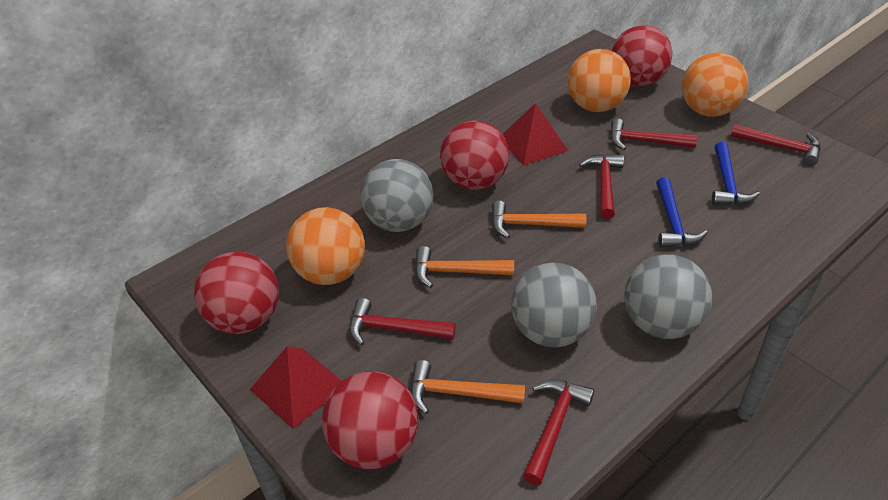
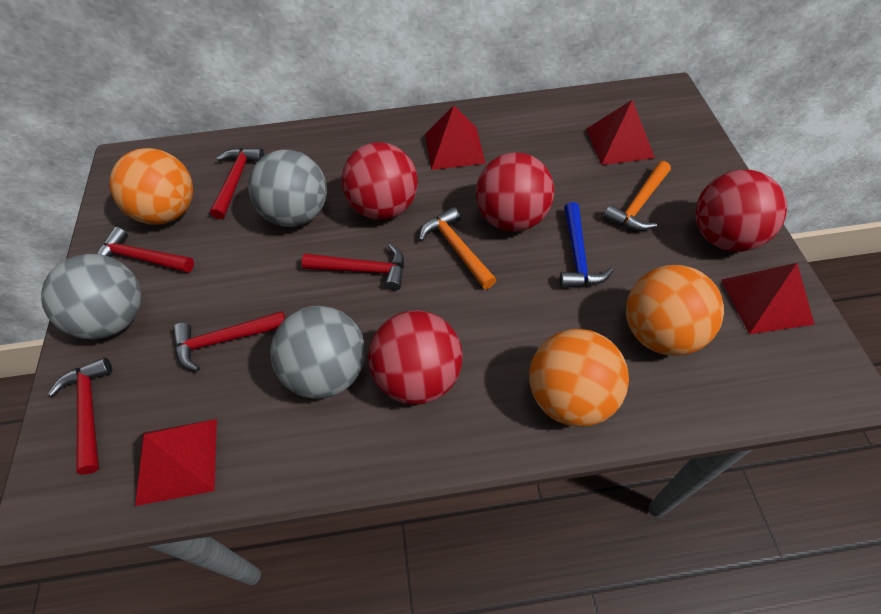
blue hammer: 2 -> 1
orange hammer: 3 -> 2
red pyramid: 2 -> 4

